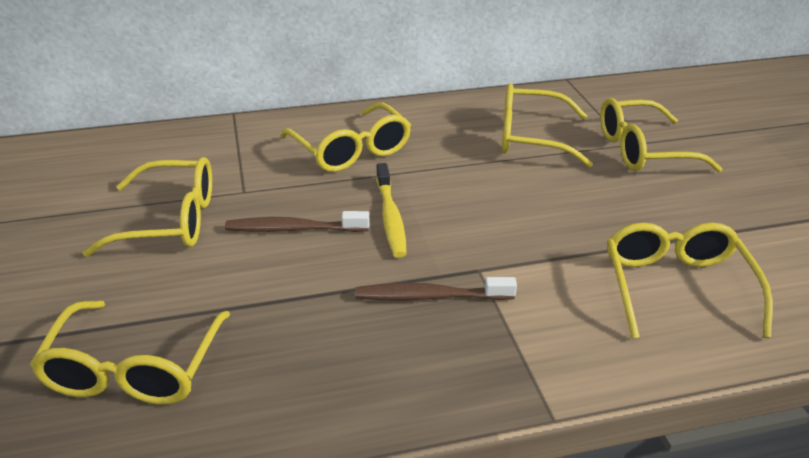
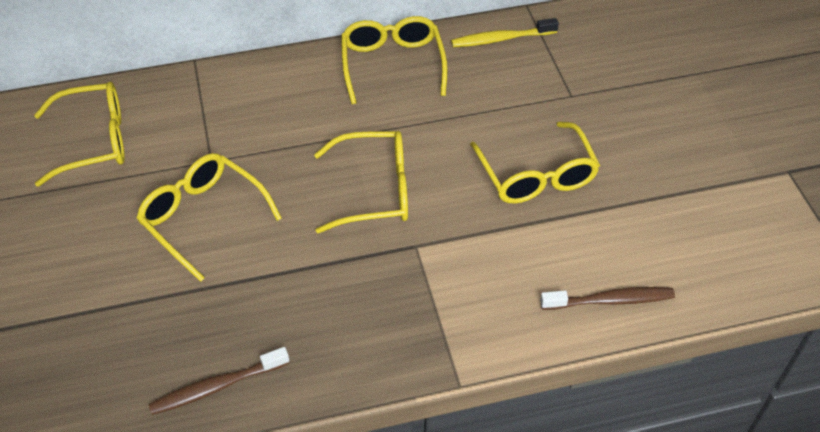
yellow glasses: 6 -> 5

